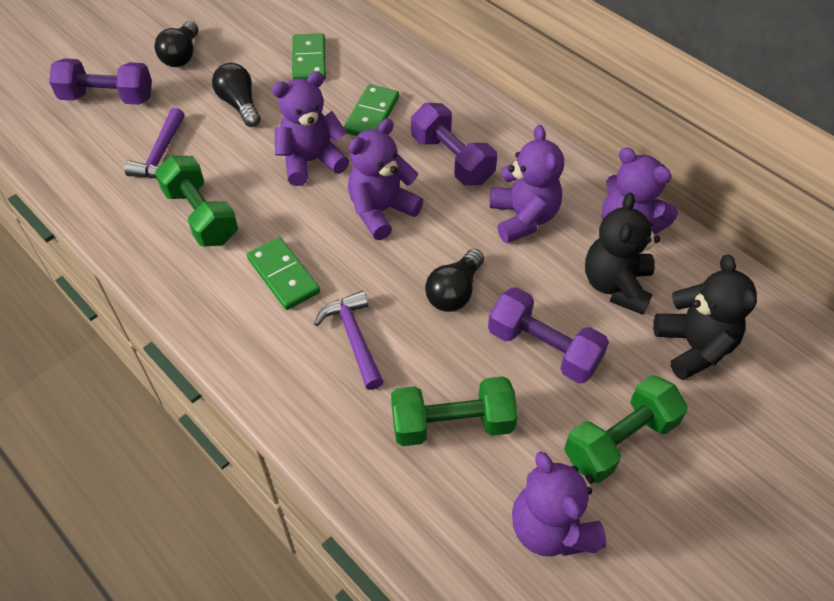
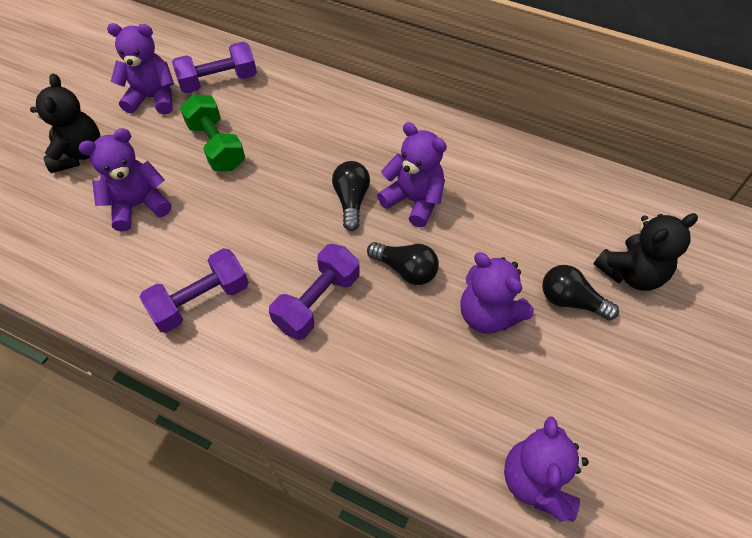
green domino: 3 -> 0
green dumbbell: 3 -> 1
purple hammer: 2 -> 0

